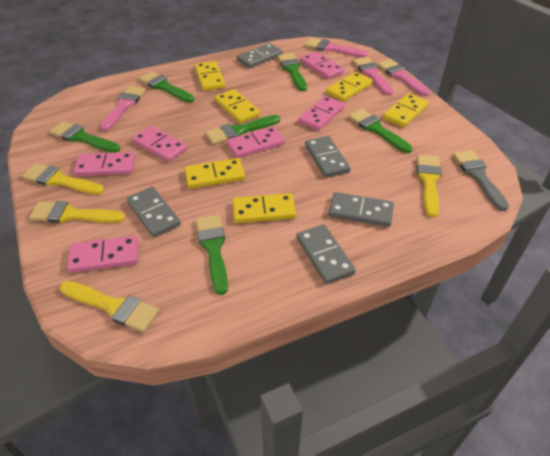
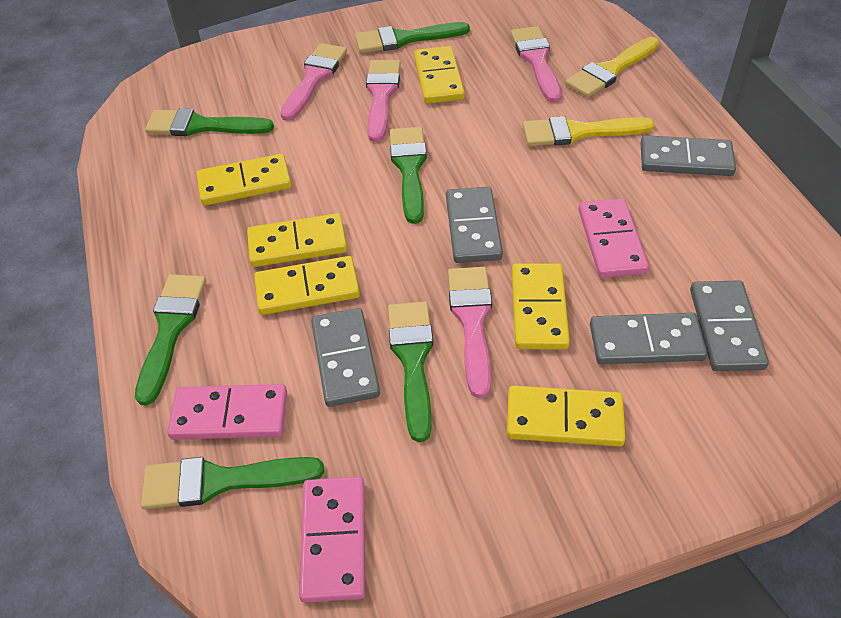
grey brush: 1 -> 0
pink domino: 6 -> 3
yellow brush: 4 -> 2

